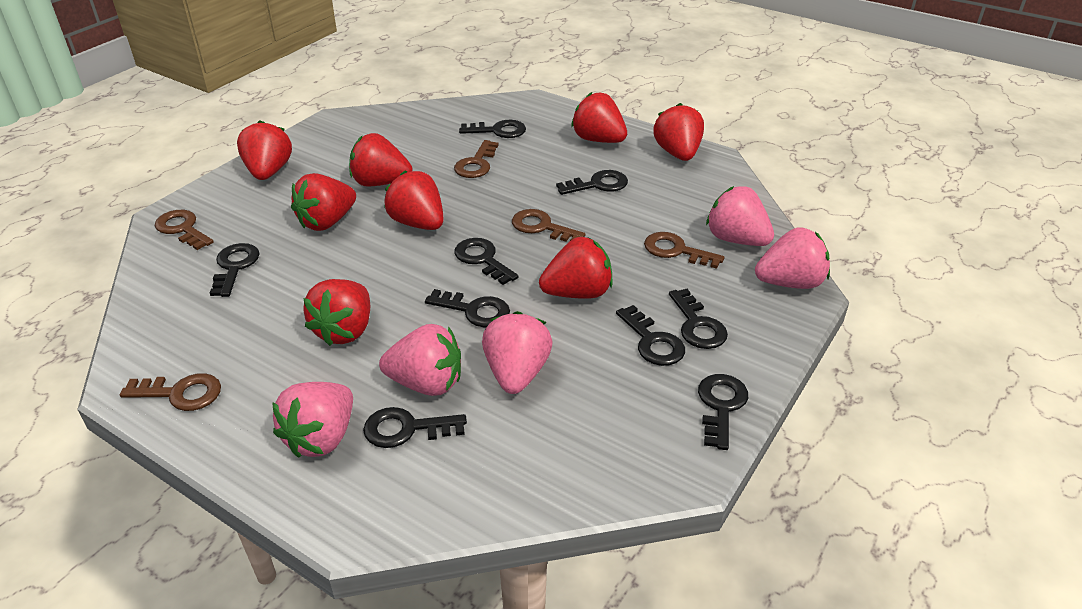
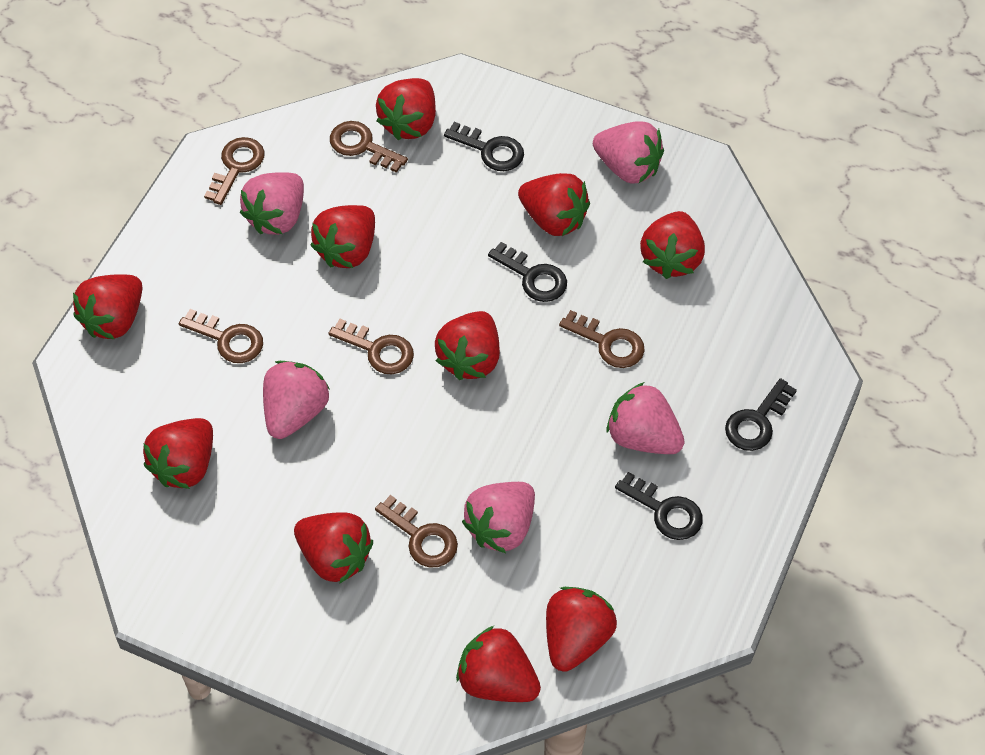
black key: 9 -> 4
brown key: 5 -> 6
red strawberry: 8 -> 10

